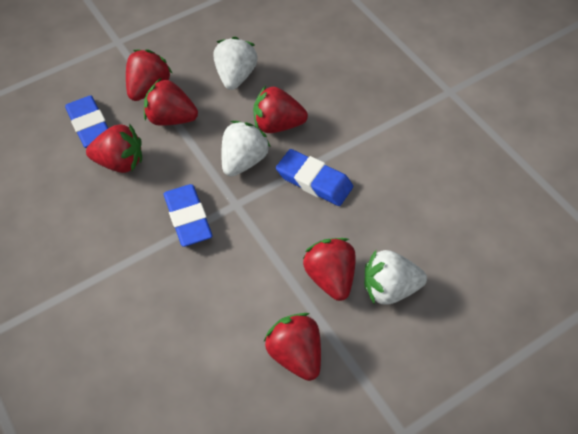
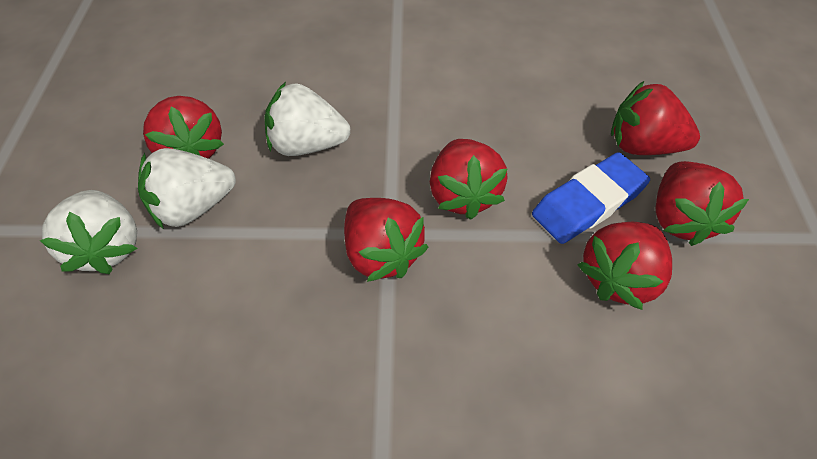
blue eraser: 3 -> 1

